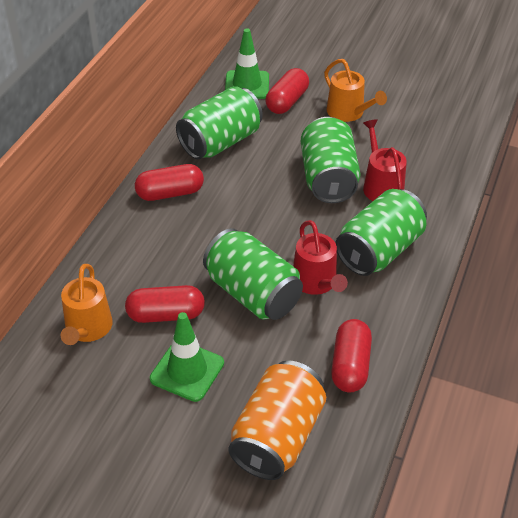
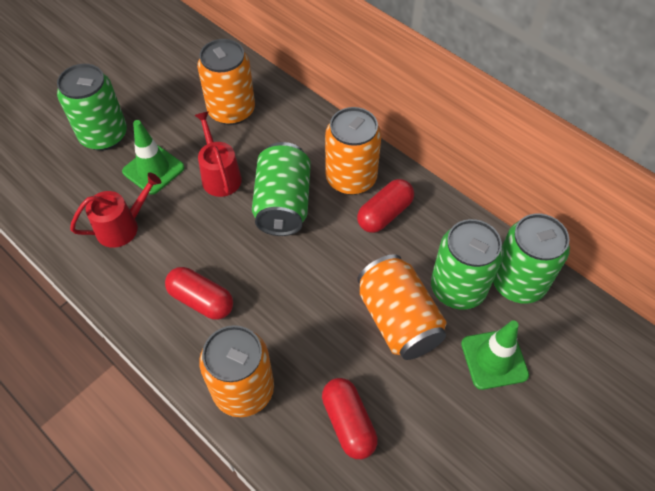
orange can: 1 -> 4
orange watering can: 2 -> 0
red capsule: 4 -> 3

